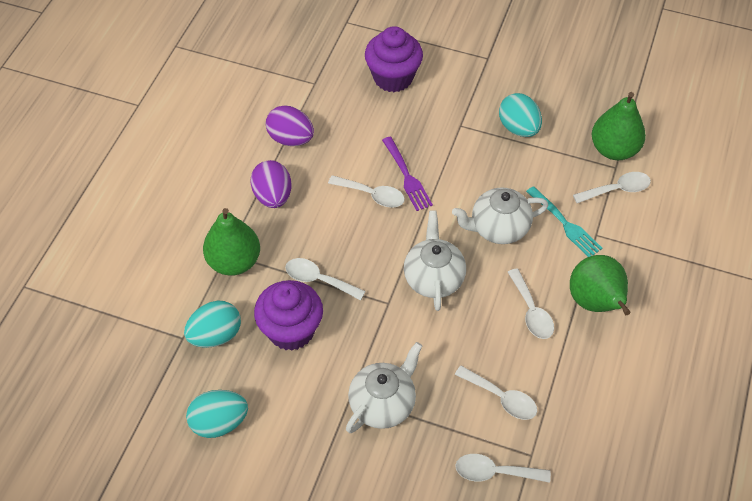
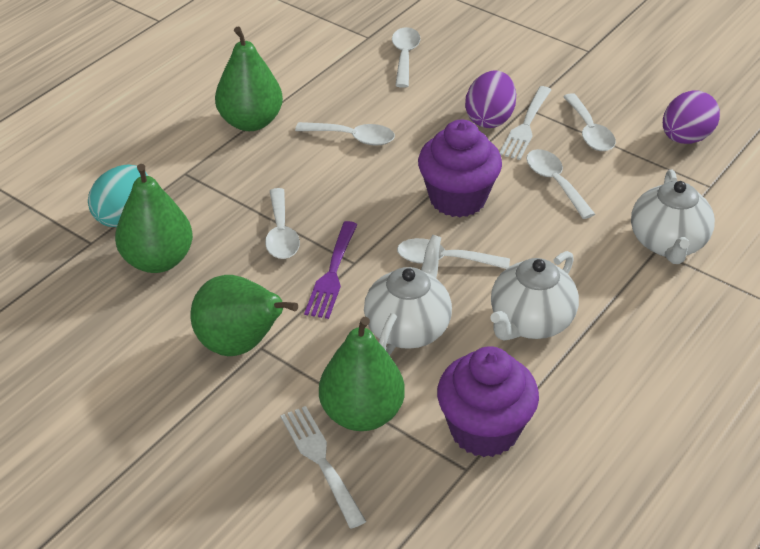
green pear: 3 -> 4
turquoise egg: 3 -> 1
turquoise fork: 1 -> 0
white fork: 0 -> 2

